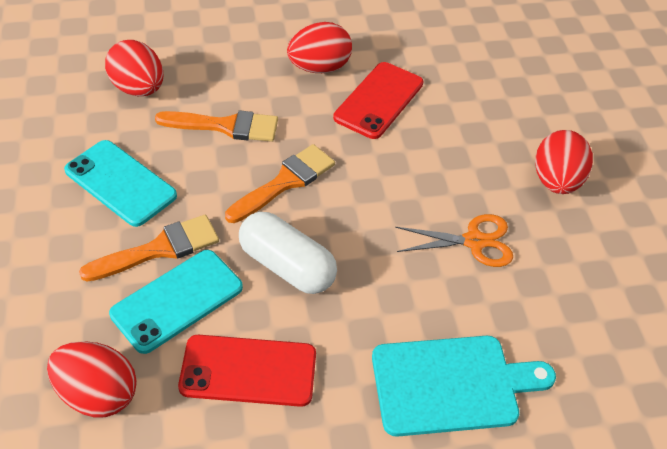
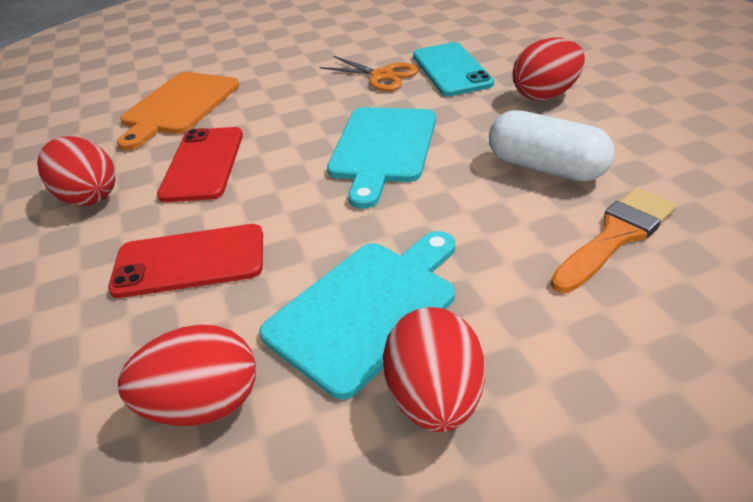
orange brush: 3 -> 1
orange cutting board: 0 -> 1
turquoise cutting board: 1 -> 2
turquoise phone: 2 -> 1

